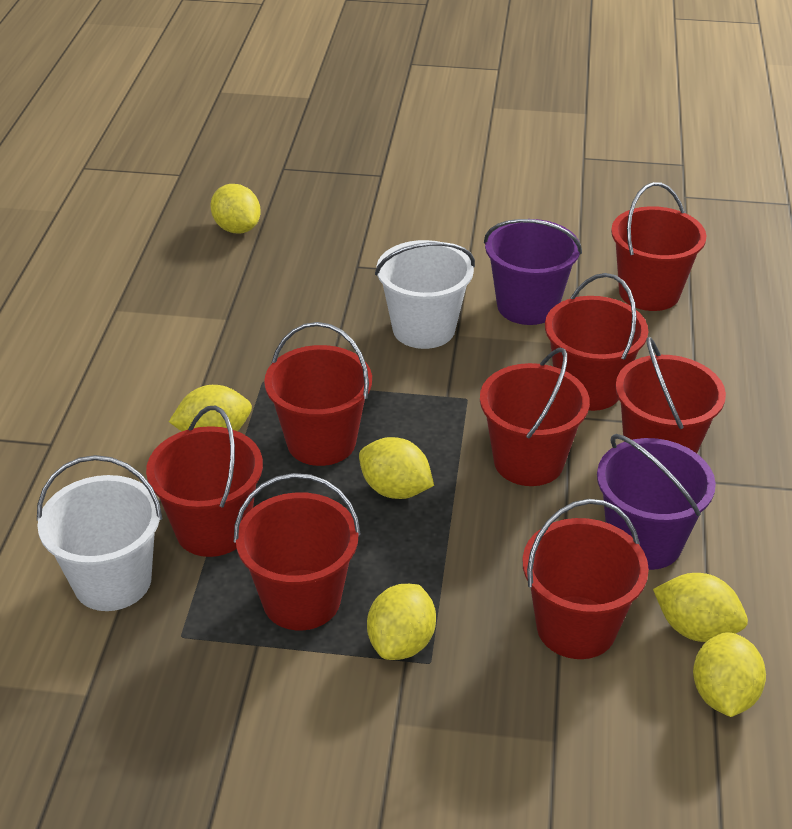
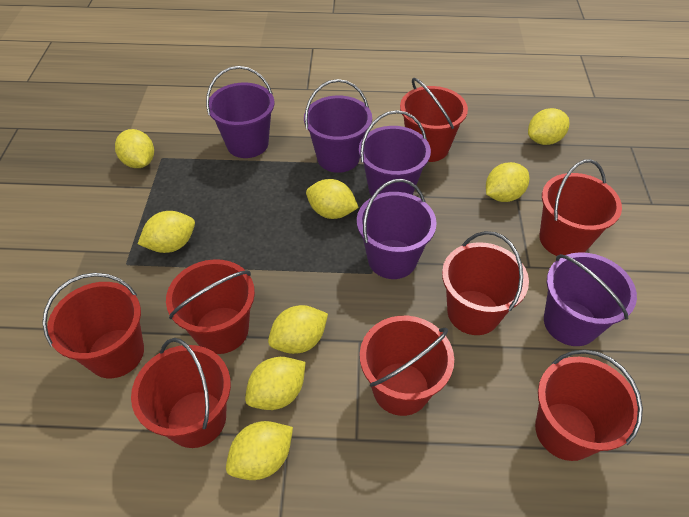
purple bucket: 2 -> 5
white bucket: 2 -> 0
yellow lemon: 6 -> 8

